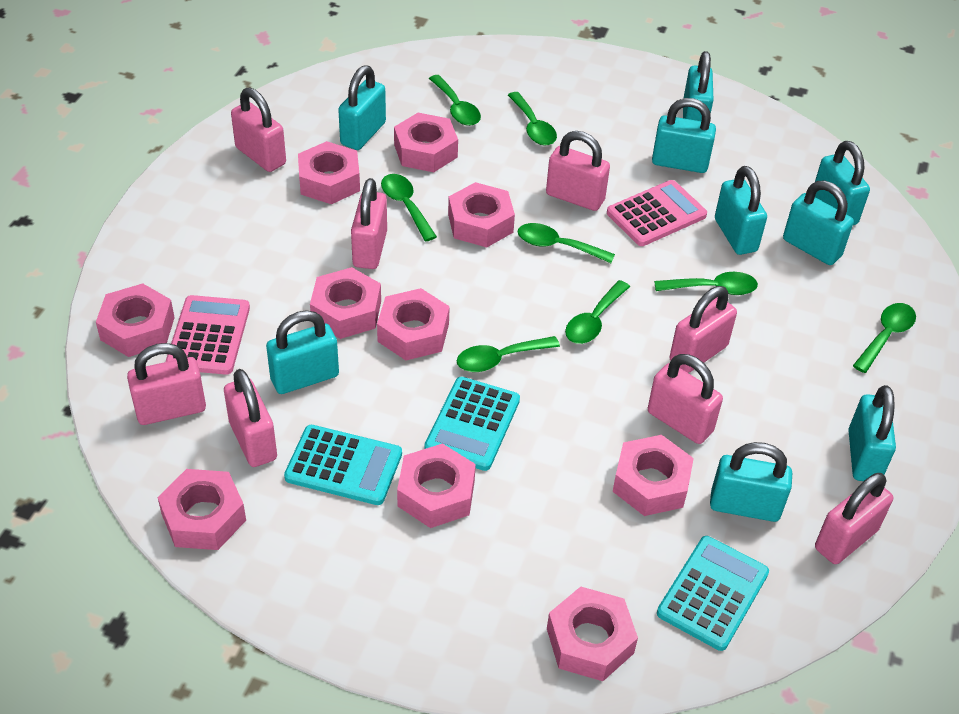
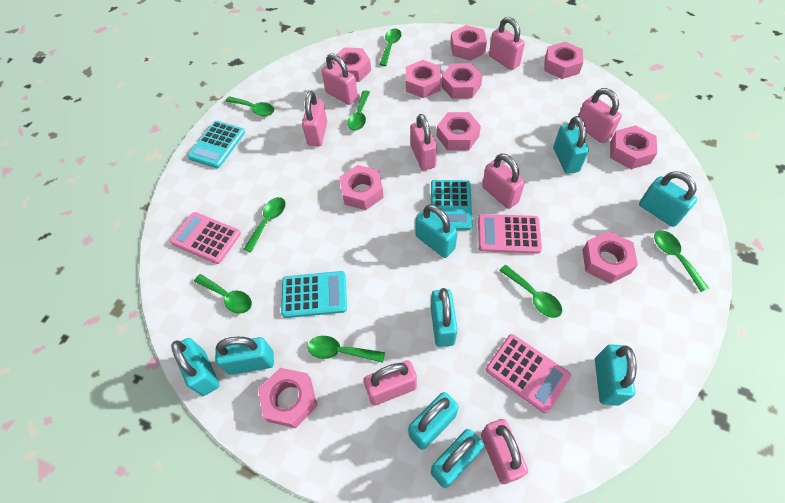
pink calculator: 2 -> 3

